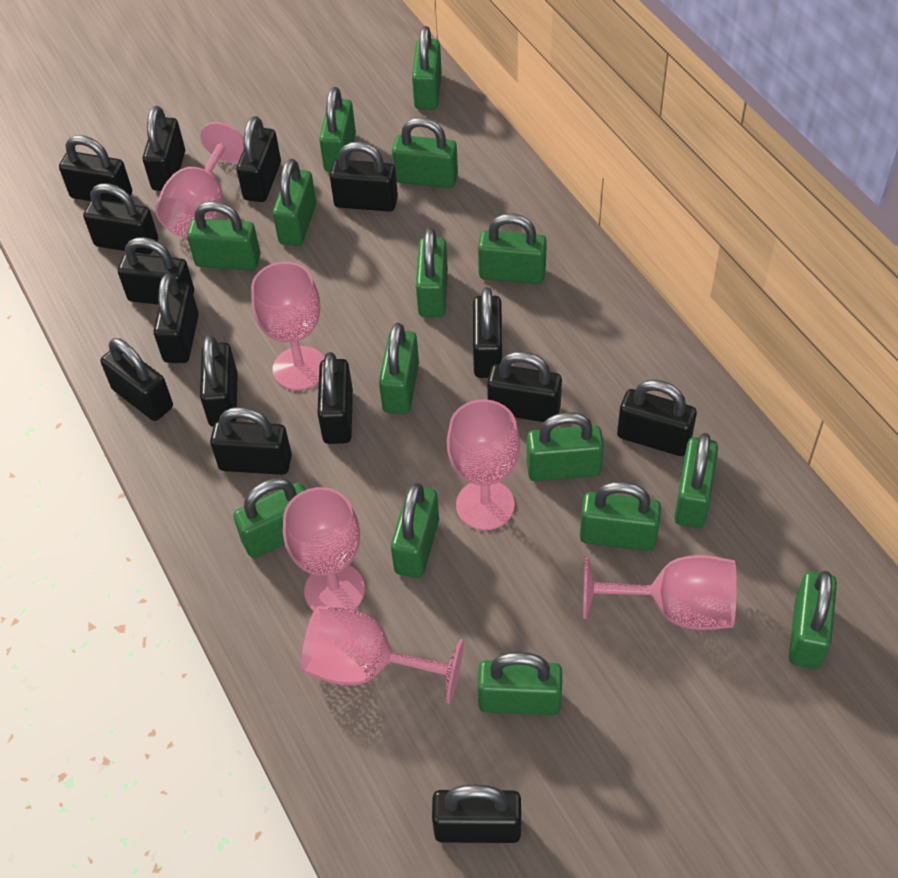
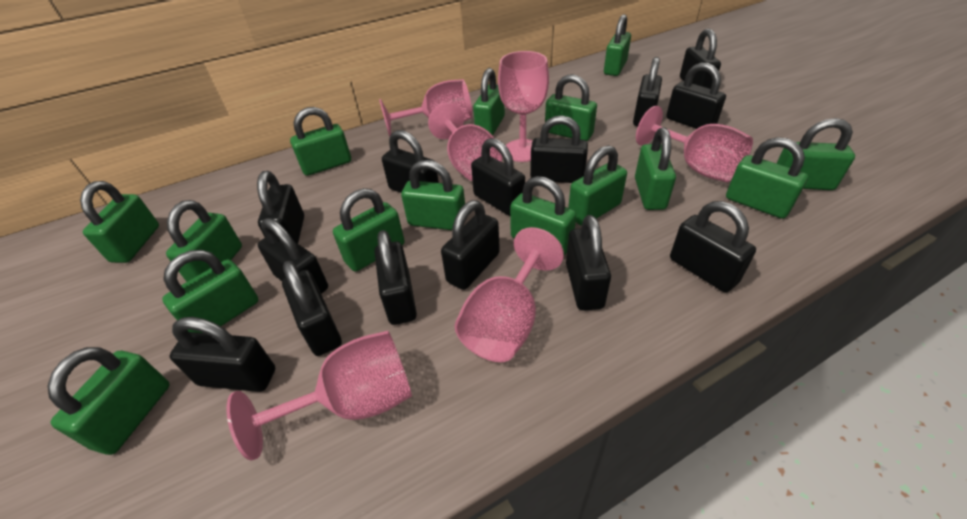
black padlock: 15 -> 14

